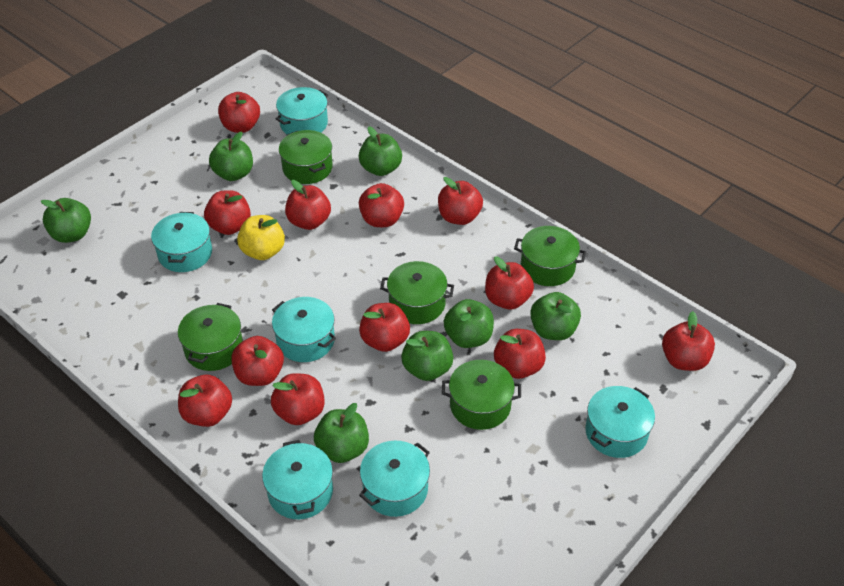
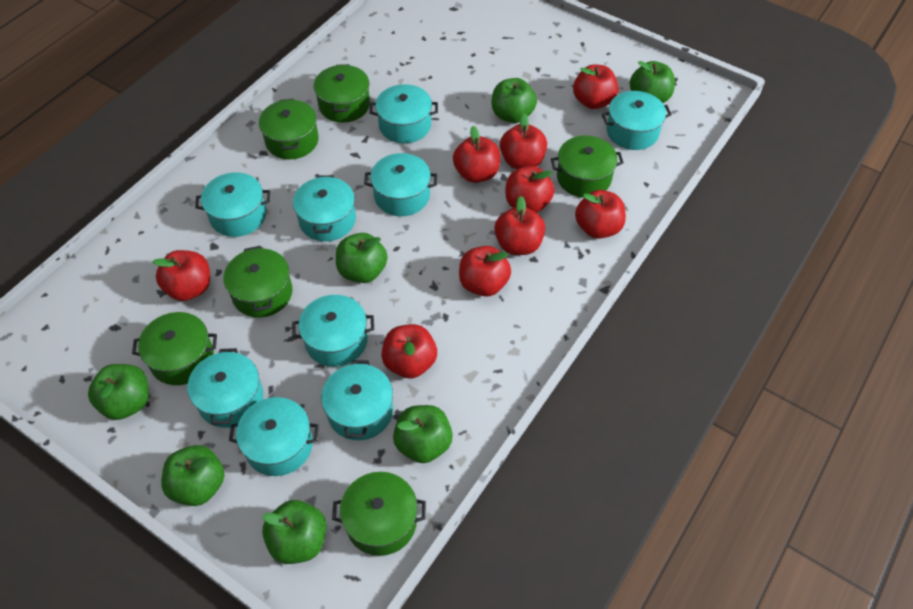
green pot: 5 -> 6
red apple: 12 -> 9
turquoise pot: 6 -> 9
yellow apple: 1 -> 0

